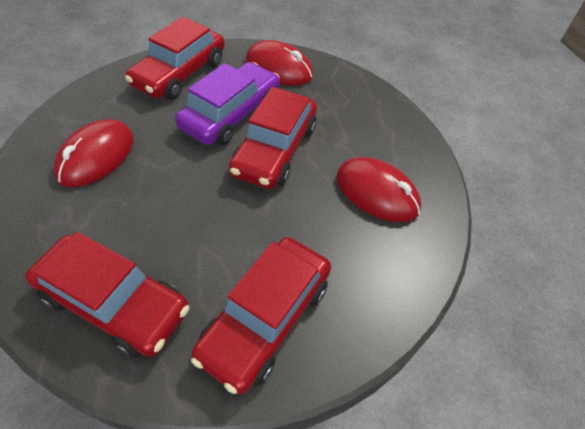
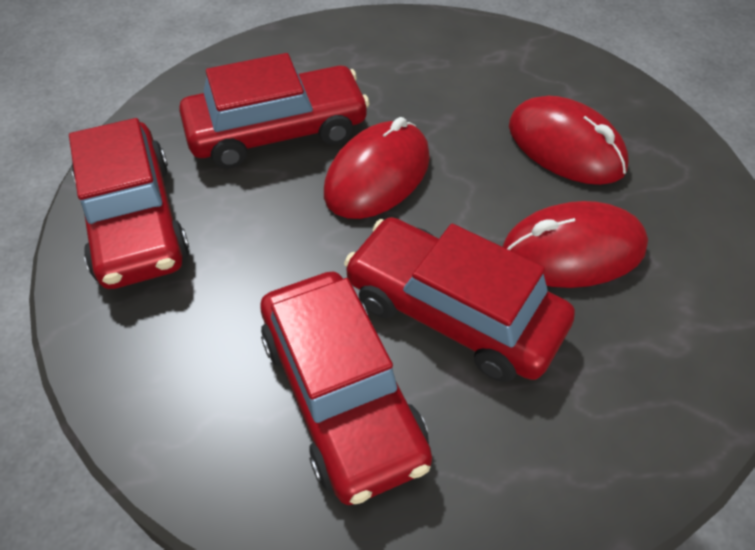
purple car: 1 -> 0

